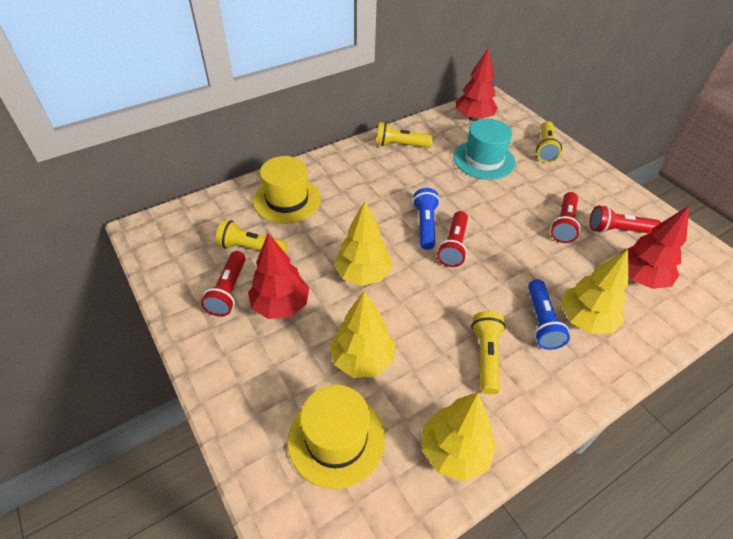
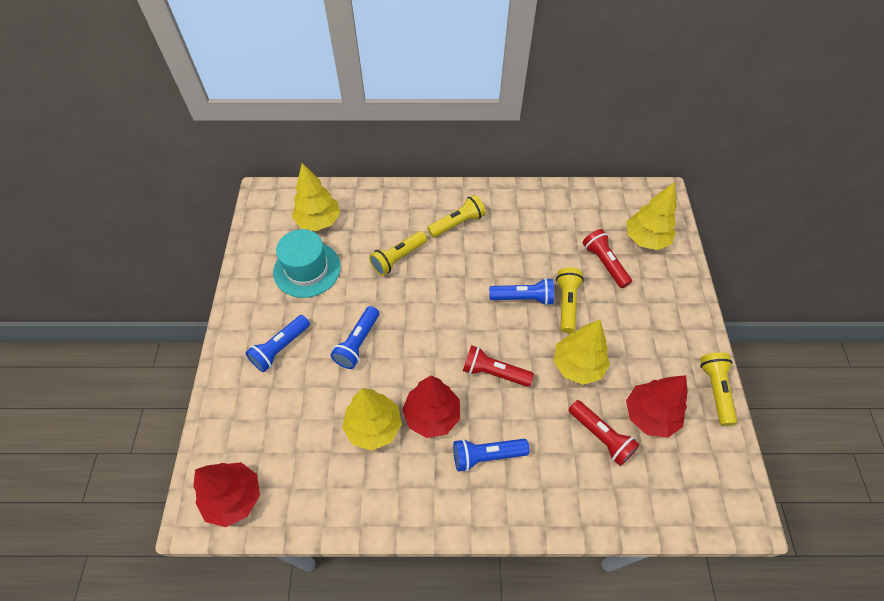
blue flashlight: 2 -> 4
red flashlight: 4 -> 3
yellow hat: 2 -> 0

